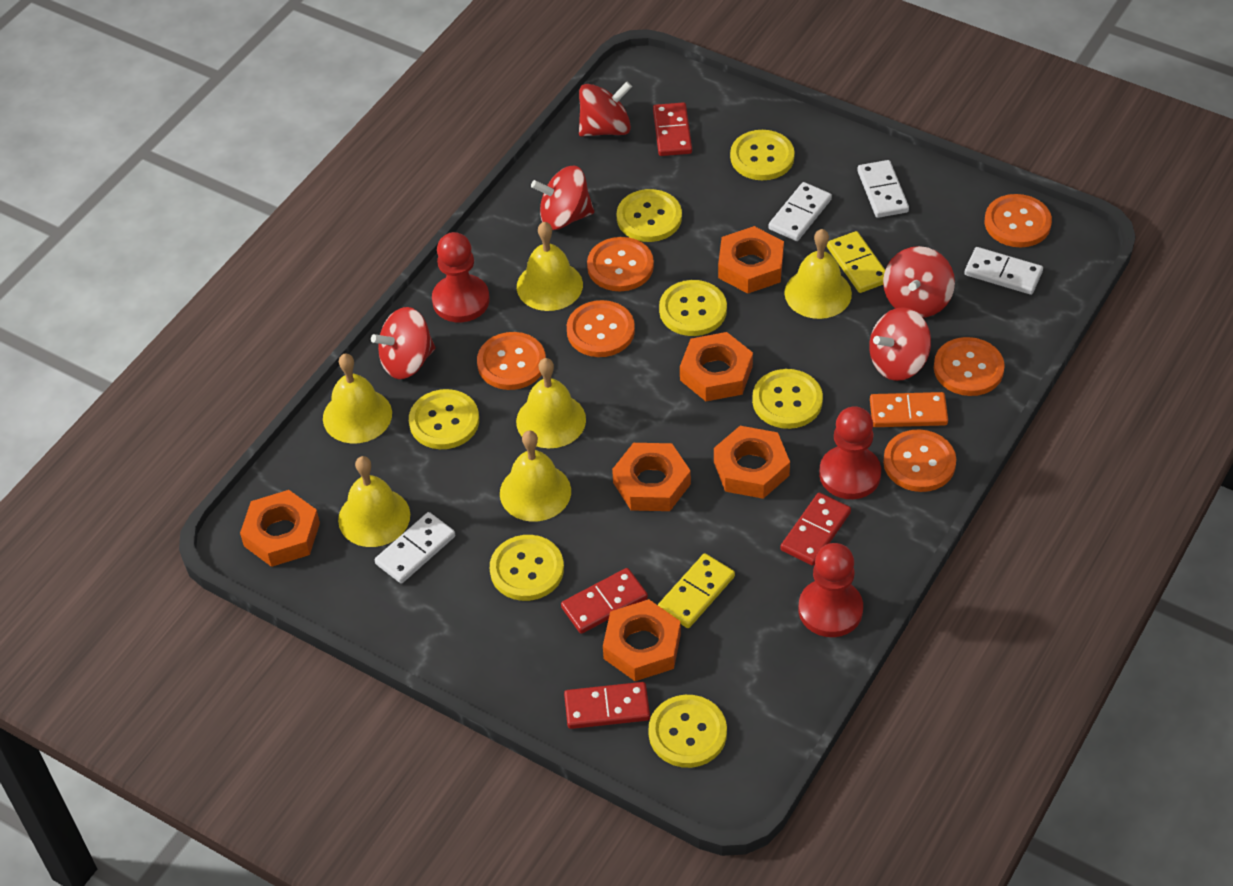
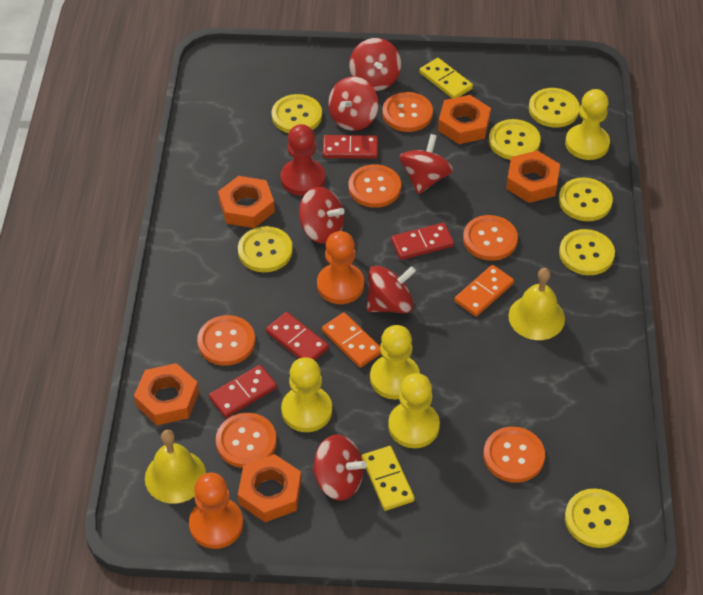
orange domino: 1 -> 2
orange nut: 6 -> 5
orange pawn: 0 -> 2
red pawn: 3 -> 1
red spinning top: 5 -> 6
white domino: 4 -> 0
yellow bell: 6 -> 2
yellow pawn: 0 -> 4

